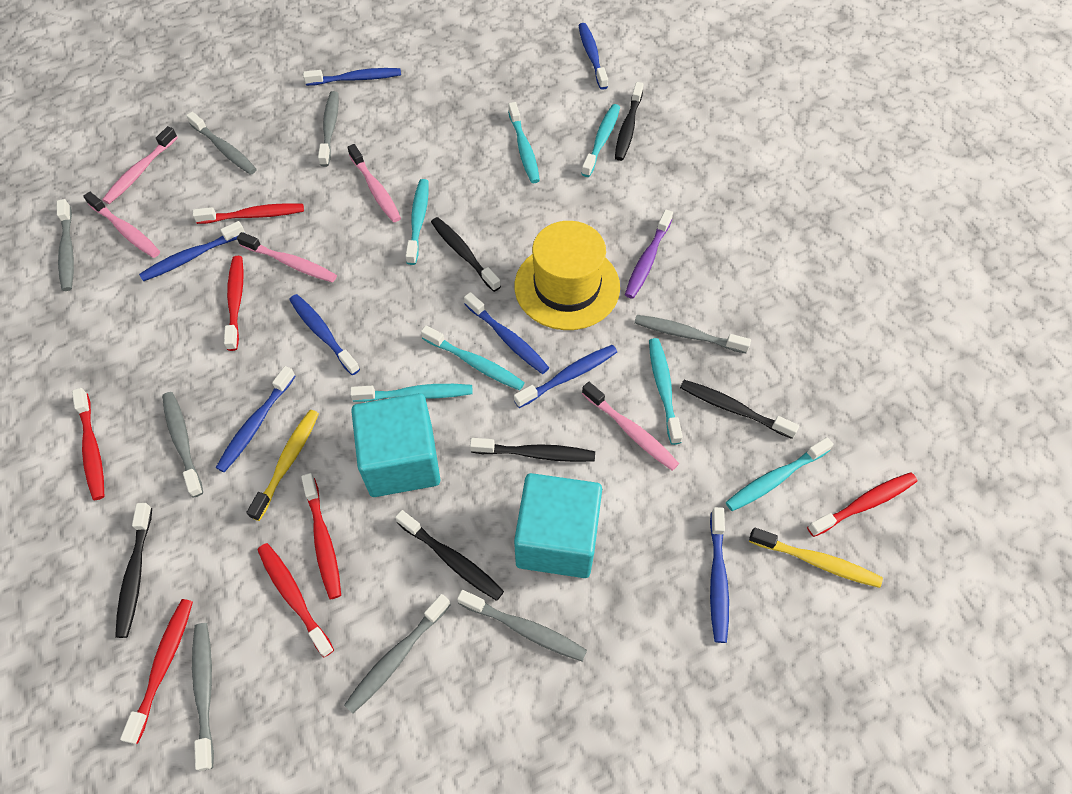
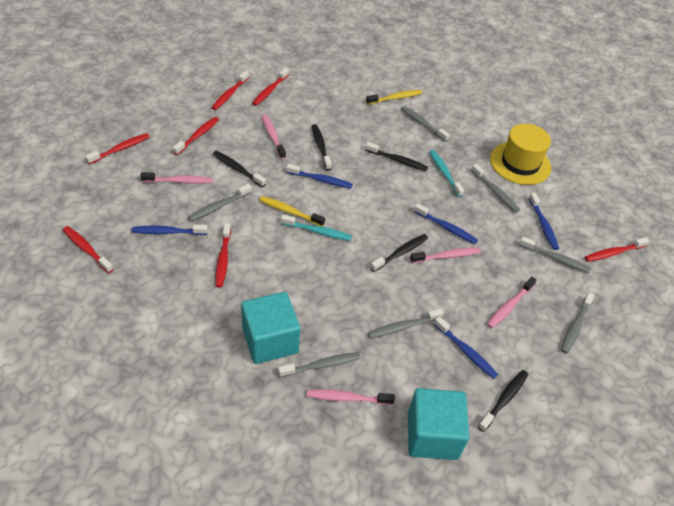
black toothbrush: 6 -> 5
blue toothbrush: 8 -> 5
grey toothbrush: 8 -> 7
purple toothbrush: 1 -> 0
turquoise toothbrush: 7 -> 2

